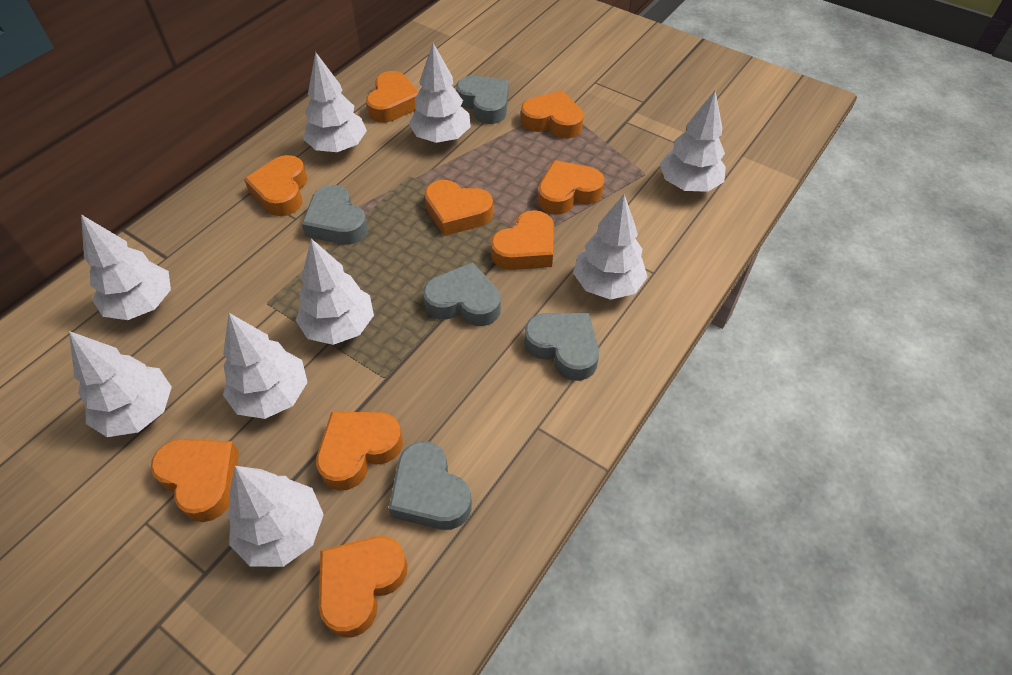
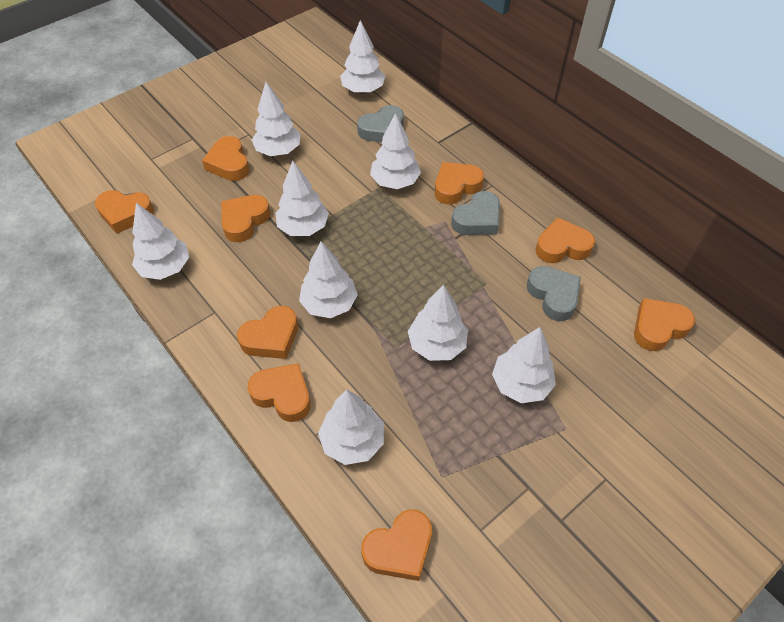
grey heart: 5 -> 3

